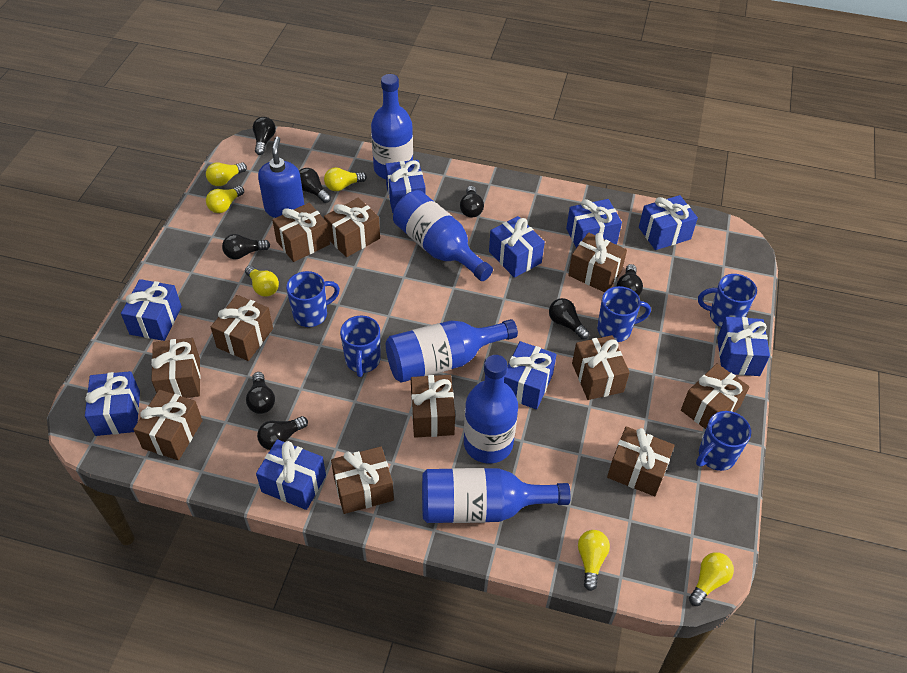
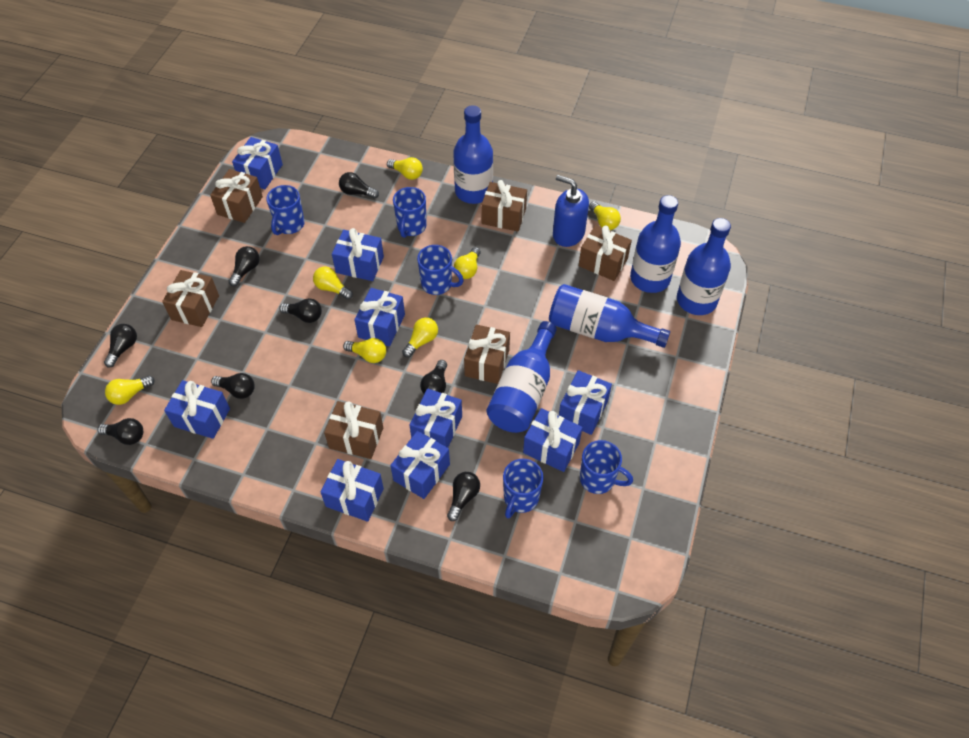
brown gift: 11 -> 6
yellow light bulb: 6 -> 7

